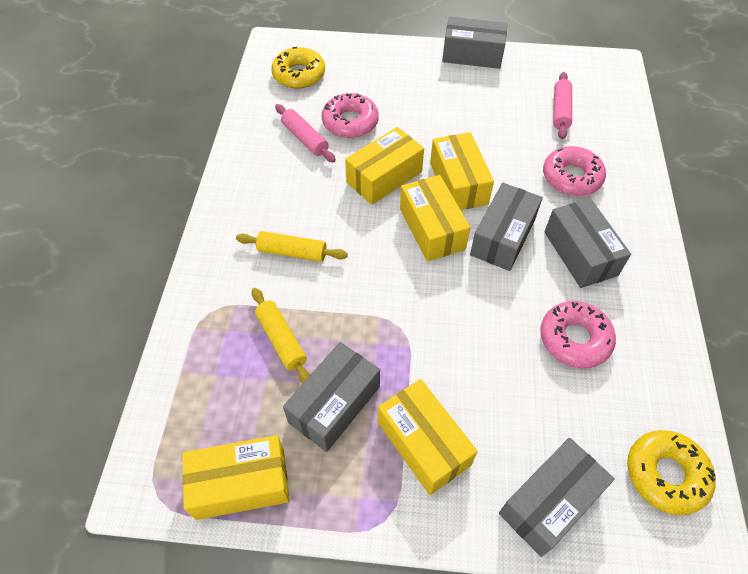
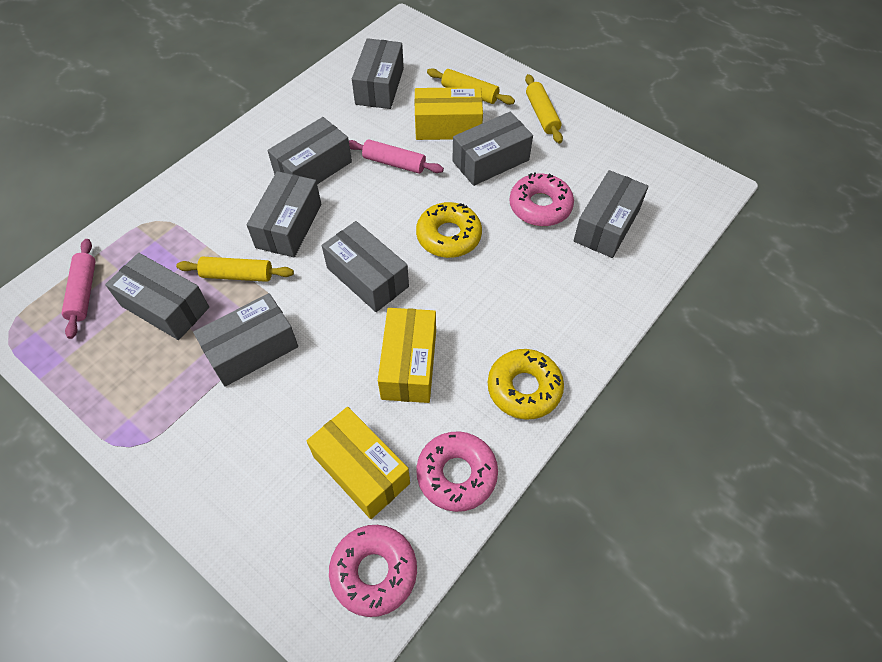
grey box: 5 -> 8
yellow box: 5 -> 3
yellow rolling pin: 2 -> 3

